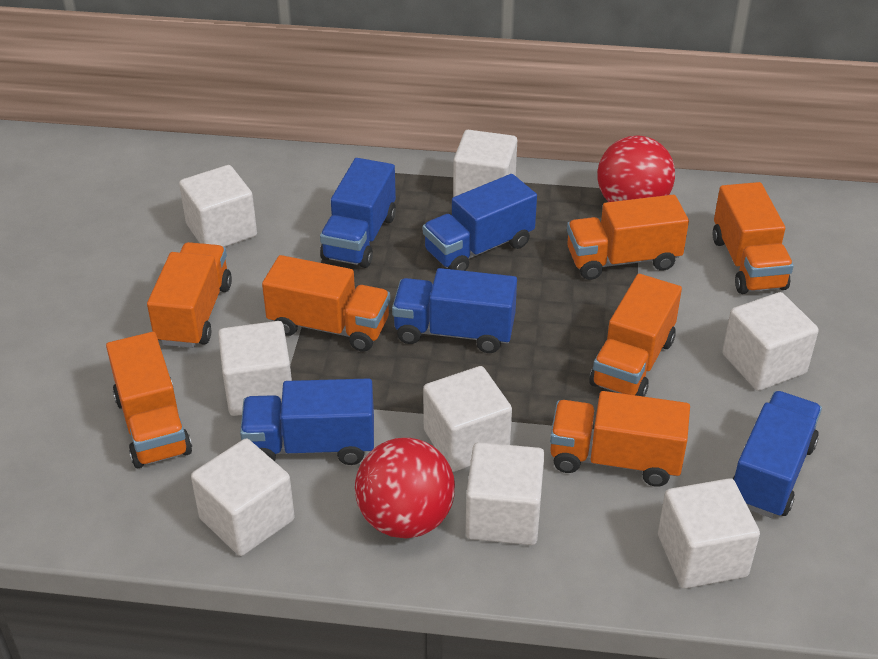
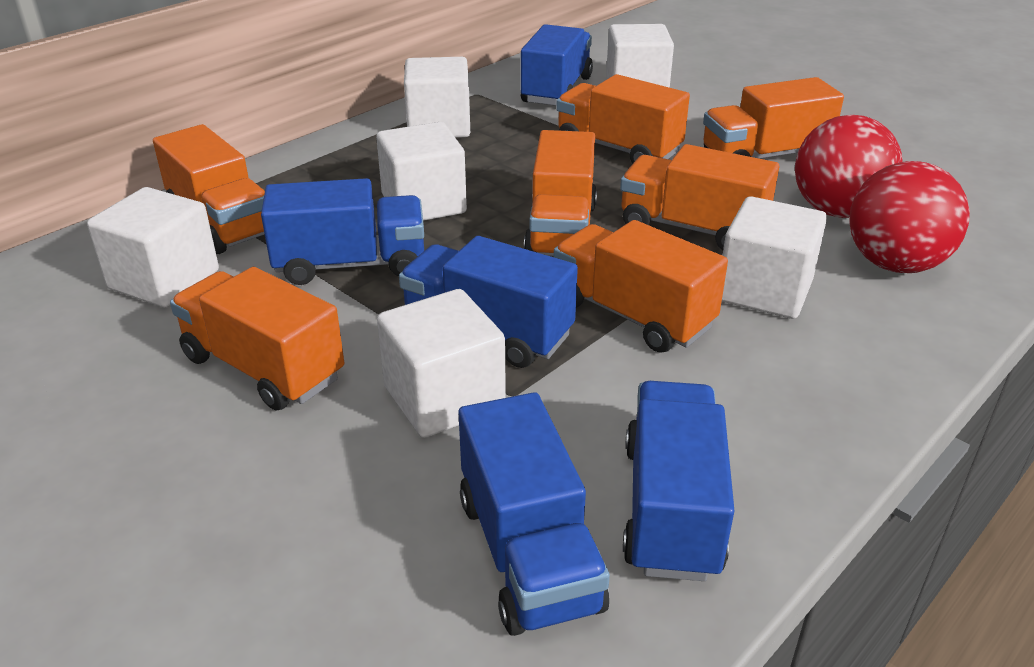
white cube: 8 -> 6

